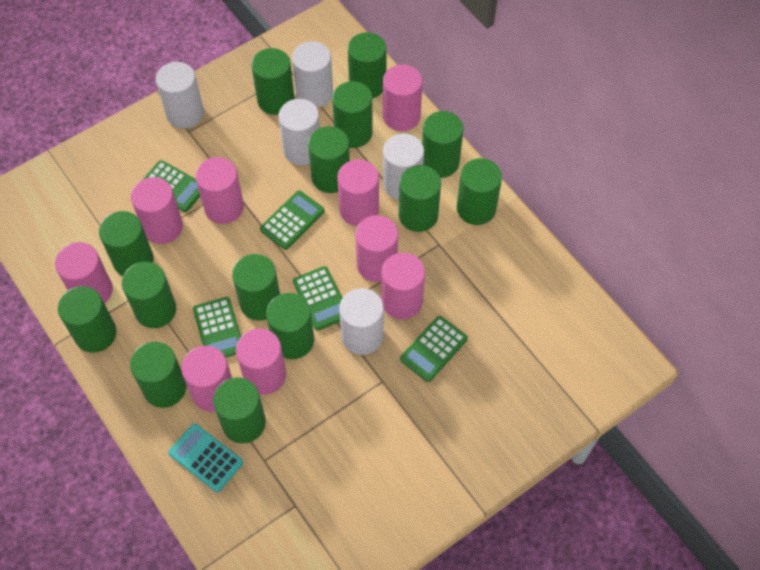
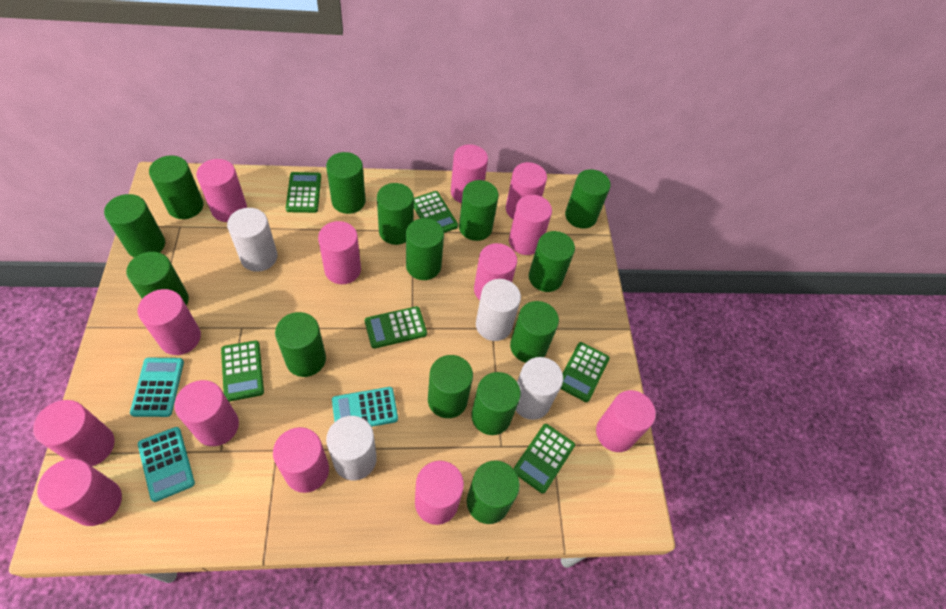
green calculator: 5 -> 6
pink cylinder: 9 -> 13
turquoise calculator: 1 -> 3
white cylinder: 5 -> 4

